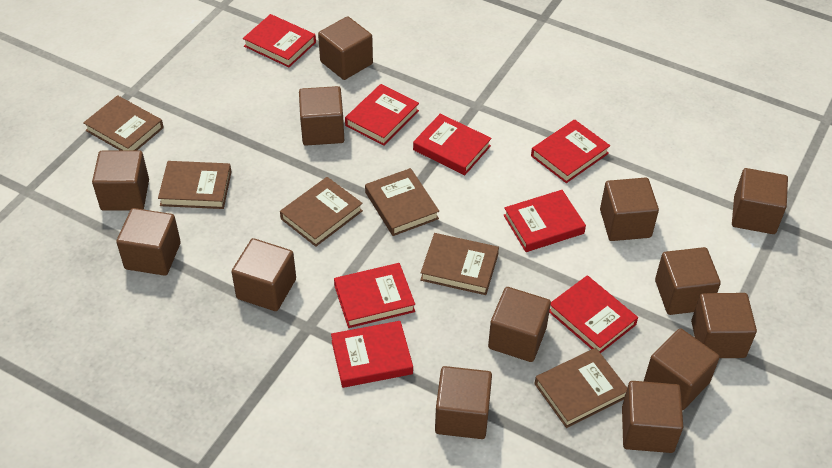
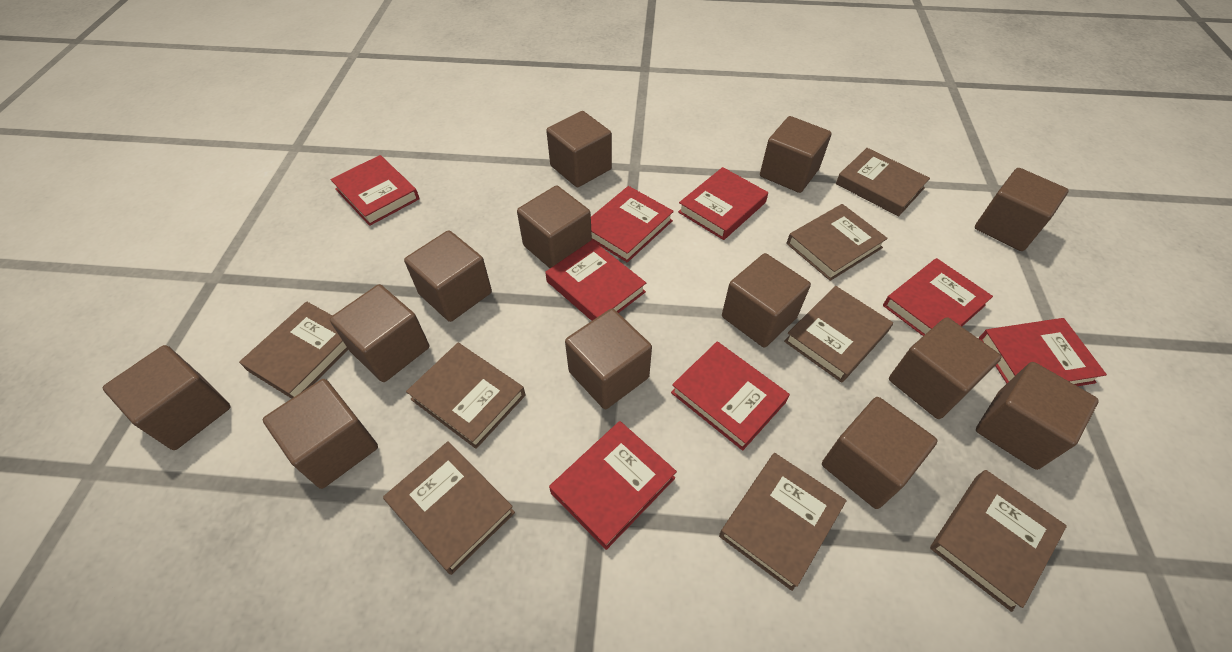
brown book: 6 -> 8

